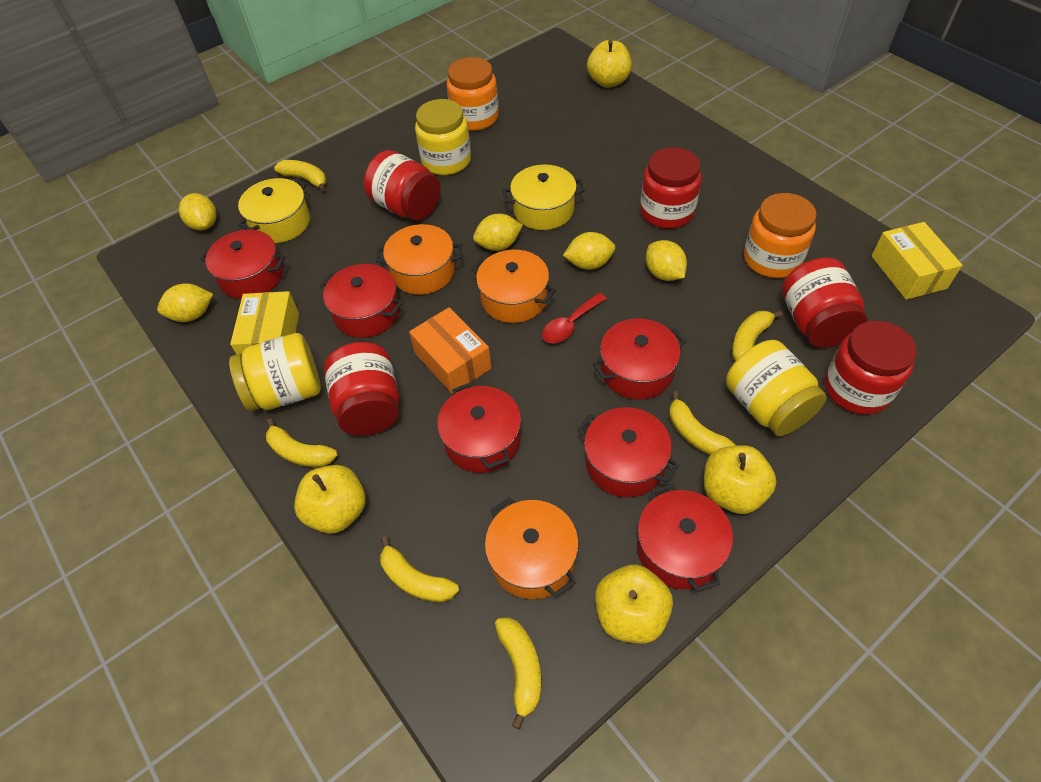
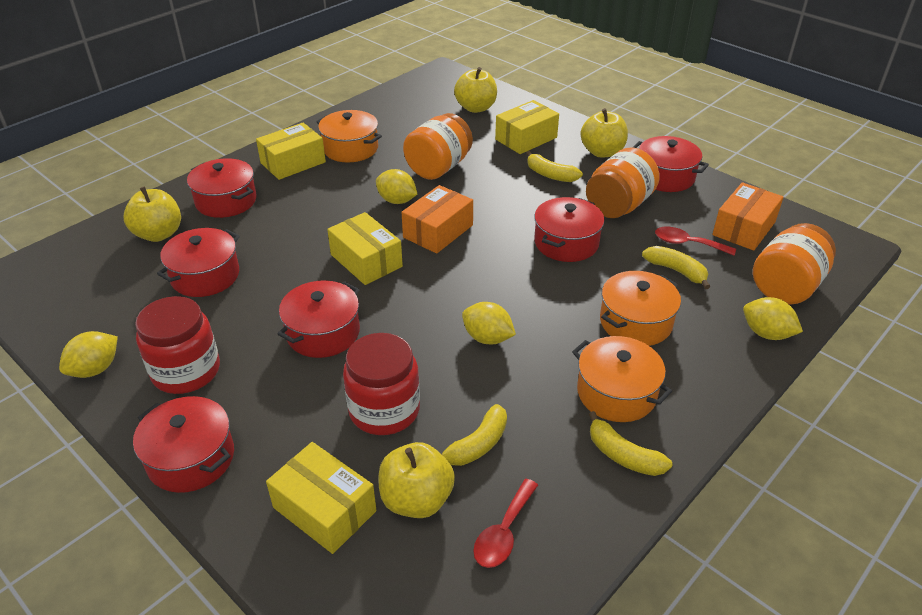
orange box: 1 -> 2
orange jar: 2 -> 3
red jar: 5 -> 2
red spoon: 1 -> 2
yellow banana: 6 -> 4
yellow box: 2 -> 4
yellow jar: 3 -> 0
yellow lemon: 5 -> 4
yellow pot: 2 -> 0

